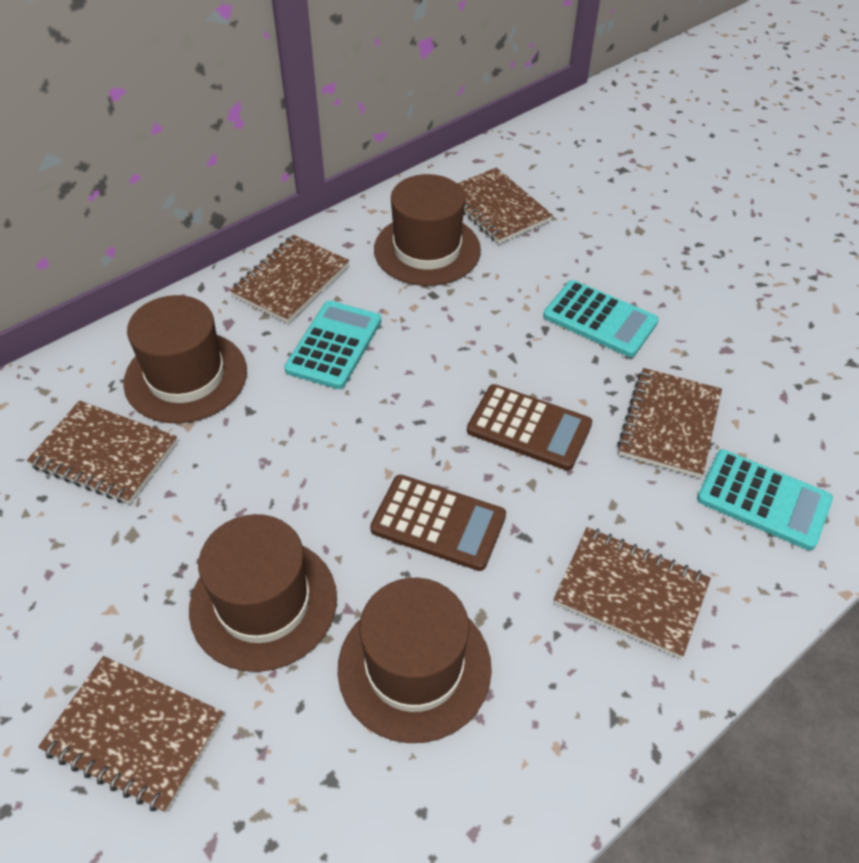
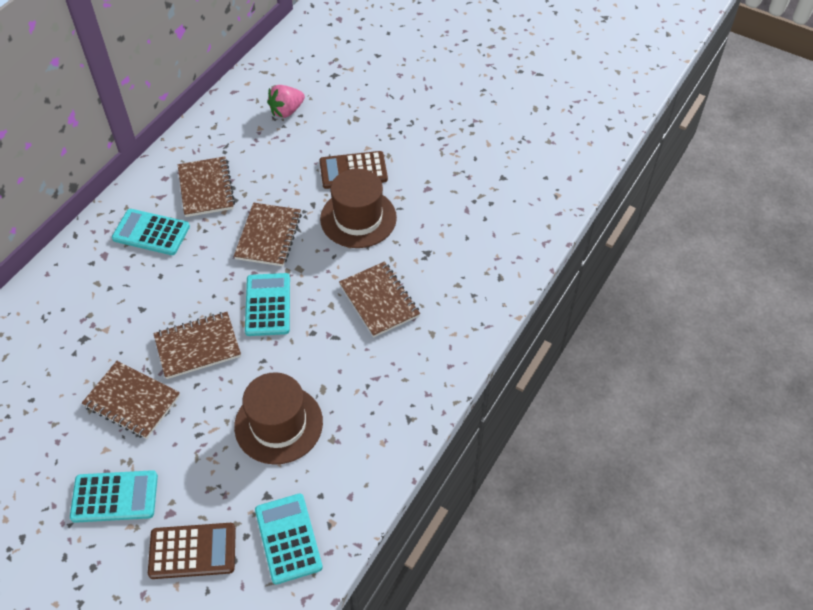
brown hat: 4 -> 2
brown notebook: 6 -> 5
pink strawberry: 0 -> 1
turquoise calculator: 3 -> 4

